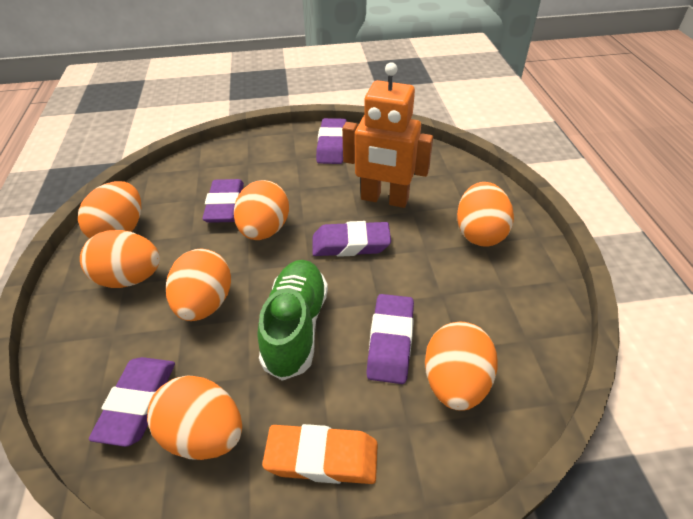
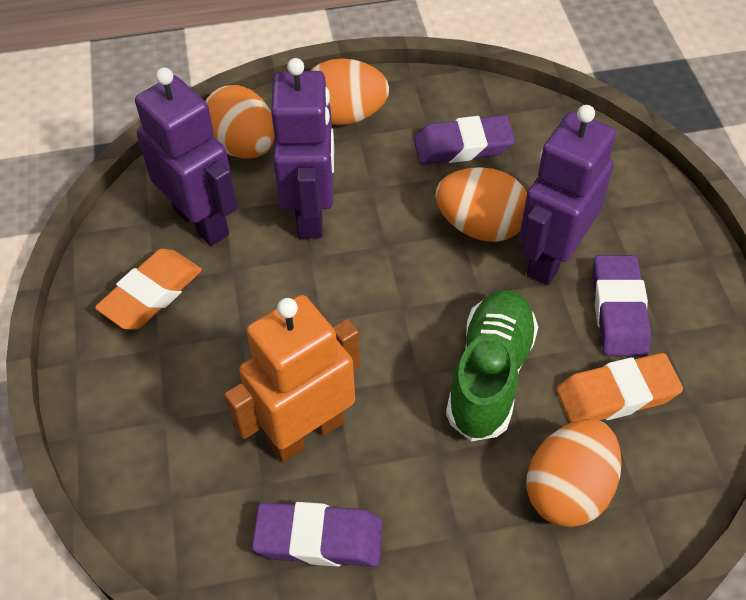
orange egg: 7 -> 4
orange eraser: 1 -> 2
purple eraser: 5 -> 3
purple robot: 0 -> 3

